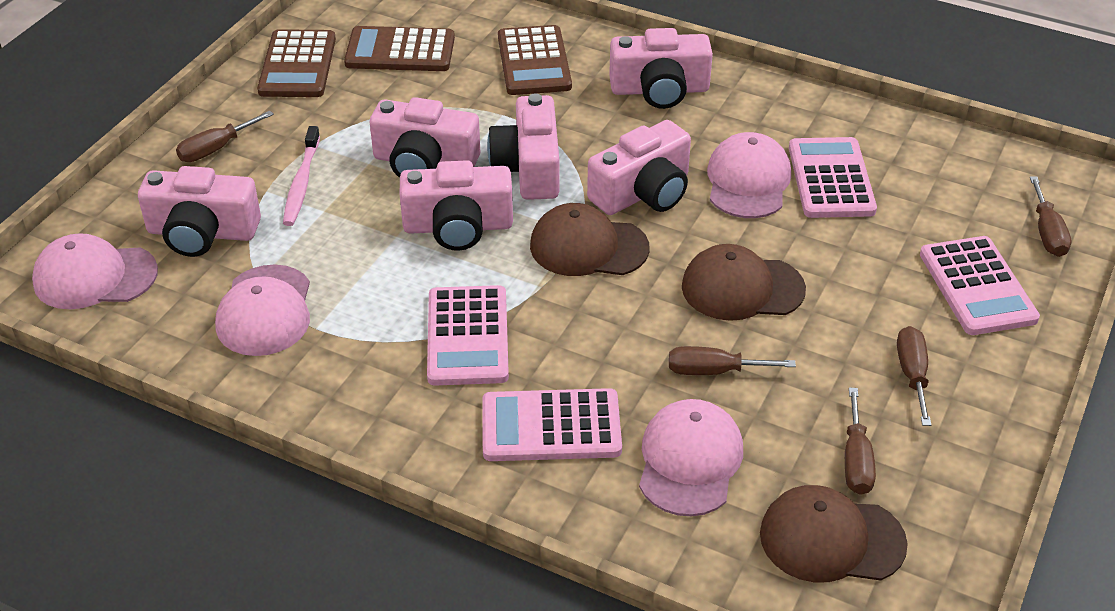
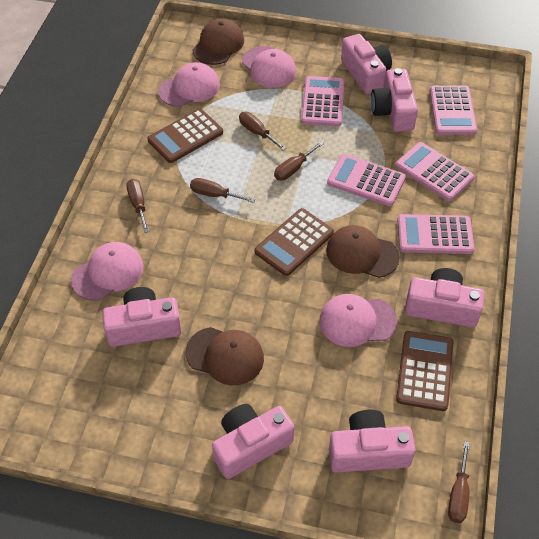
pink calculator: 4 -> 5
pink toothbrush: 1 -> 0

